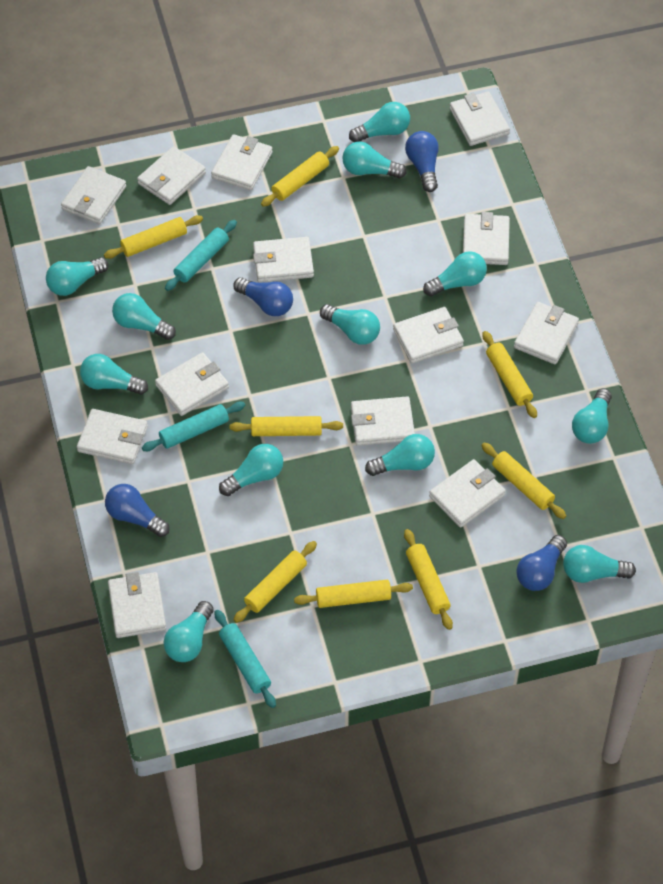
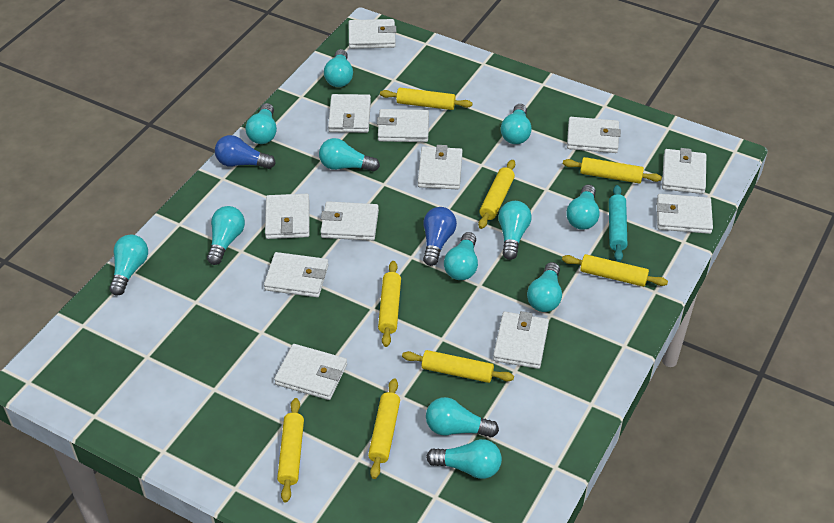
blue light bulb: 4 -> 2
turquoise rolling pin: 3 -> 1
white wallet: 13 -> 12

